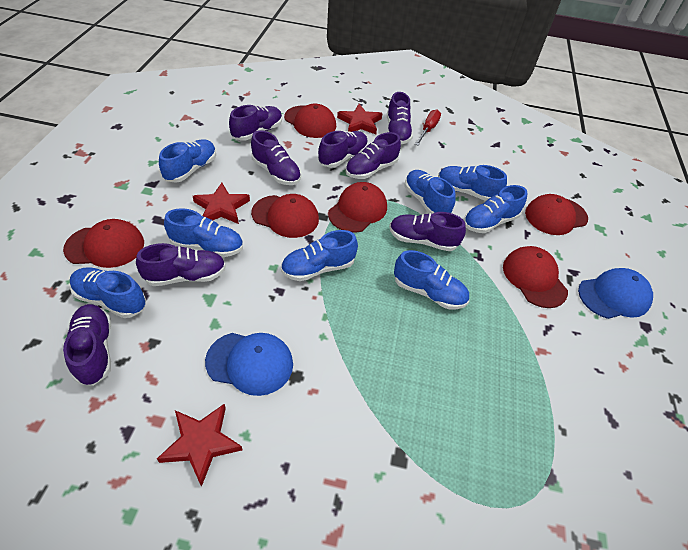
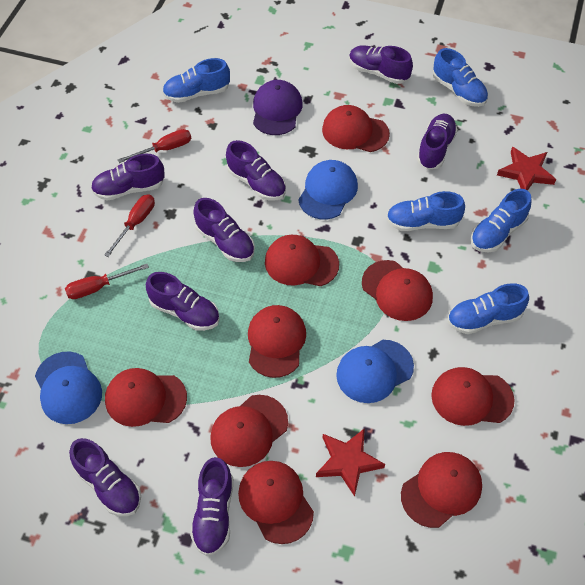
blue cap: 2 -> 3
blue shoe: 8 -> 5
purple cap: 0 -> 1
red cap: 6 -> 9
red screwdriver: 1 -> 3
red star: 3 -> 2

